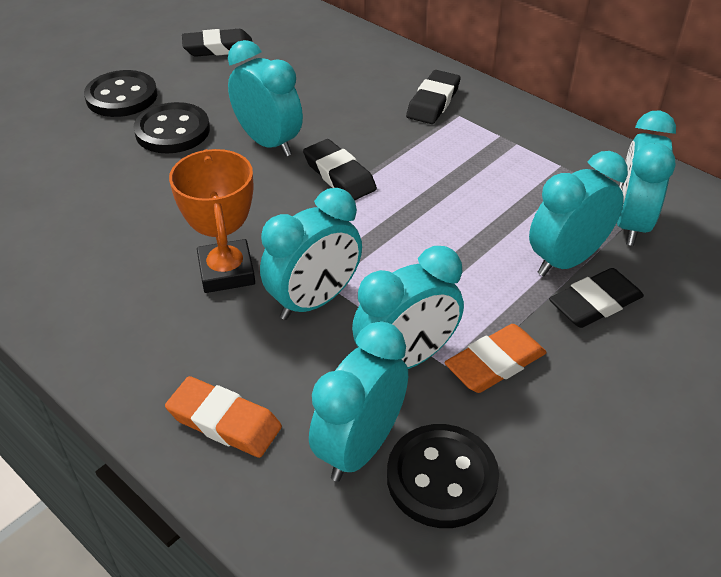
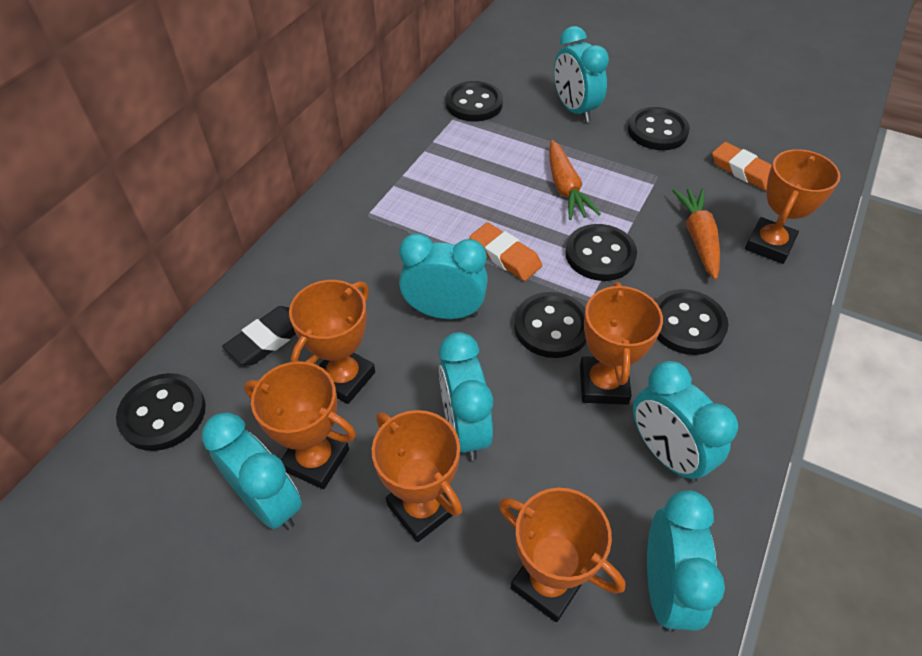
black button: 3 -> 6
black eraser: 4 -> 1
orange carrot: 0 -> 2
orange trophy: 1 -> 6

